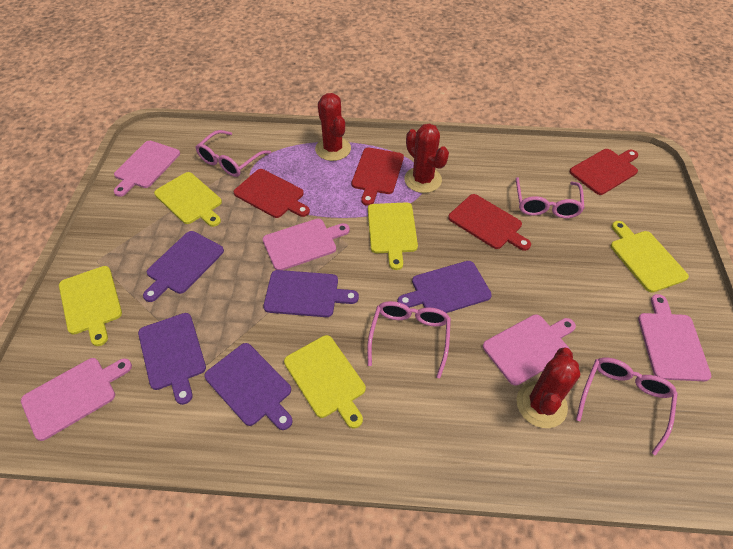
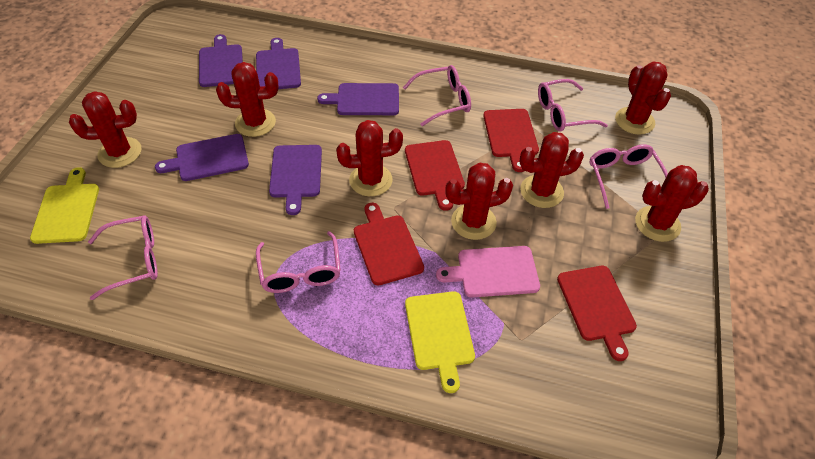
pink cutting board: 5 -> 1
pink glasses: 4 -> 5
red cactus: 3 -> 7
yellow cutting board: 5 -> 2

